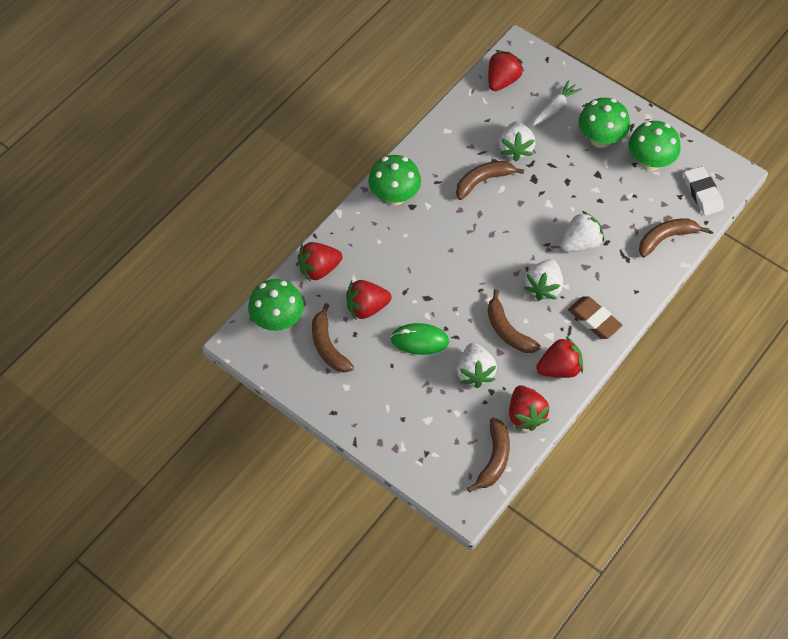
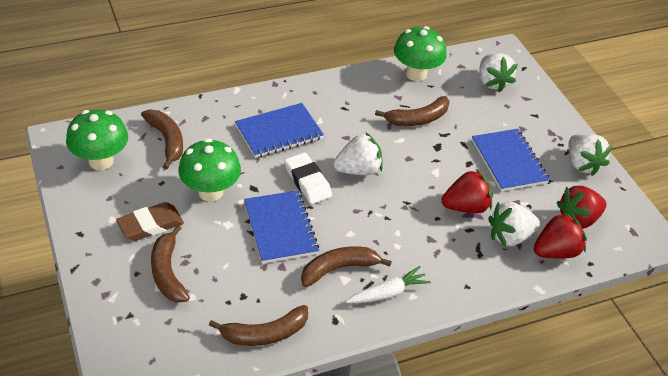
blue notebook: 0 -> 3
green mouse: 1 -> 0
green mushroom: 4 -> 3
red strawberry: 5 -> 3

